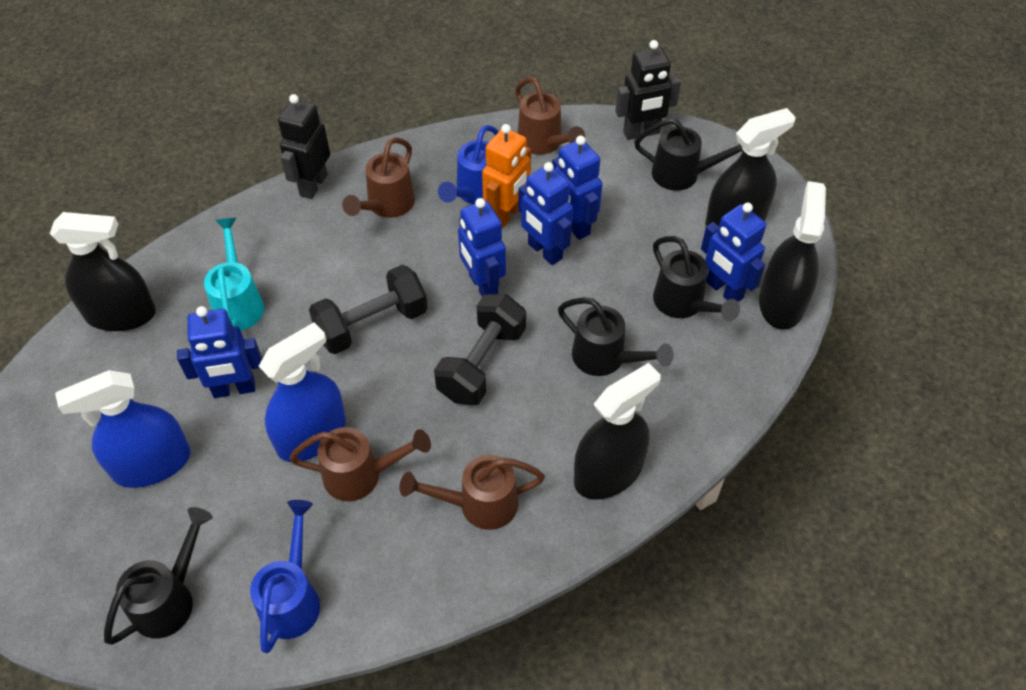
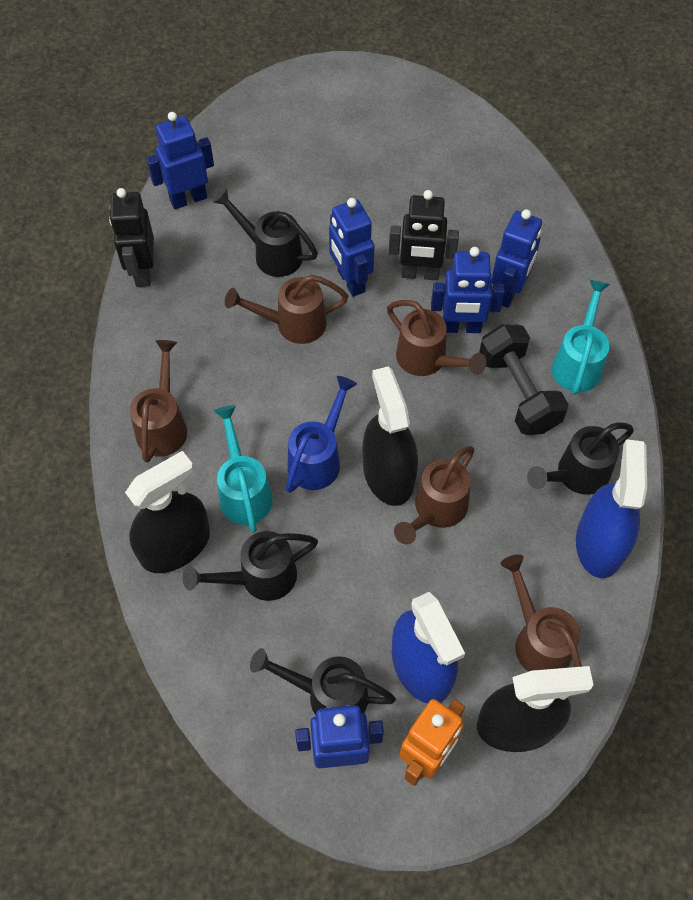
black dumbbell: 2 -> 1
black spray bottle: 4 -> 3
blue watering can: 2 -> 1
brown watering can: 4 -> 5
turquoise watering can: 1 -> 2

